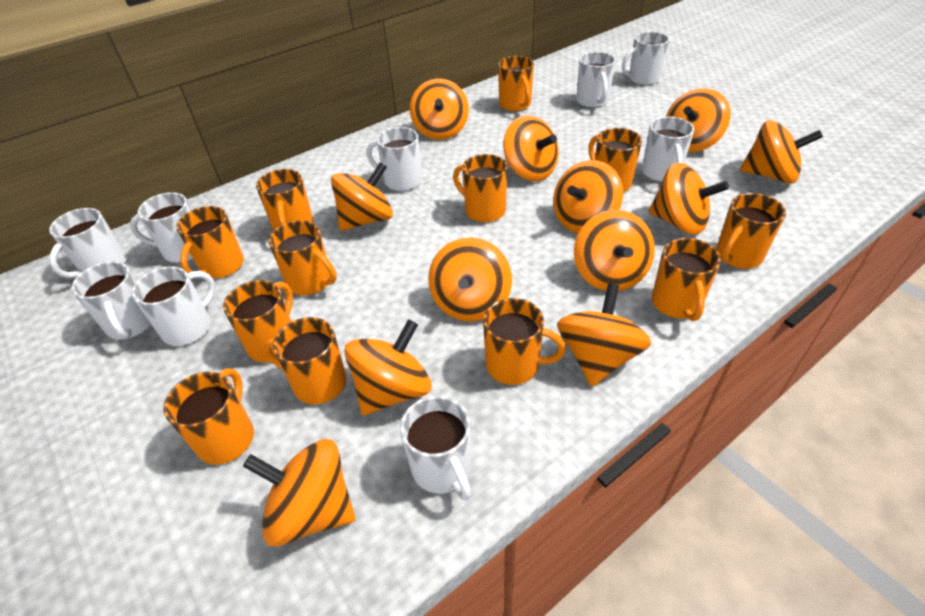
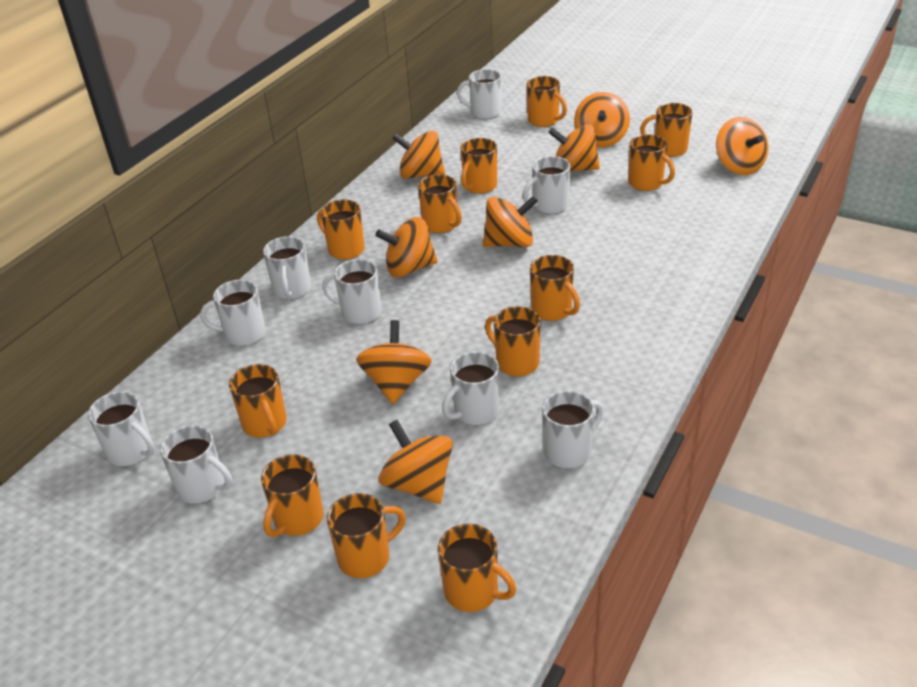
orange spinning top: 12 -> 8

